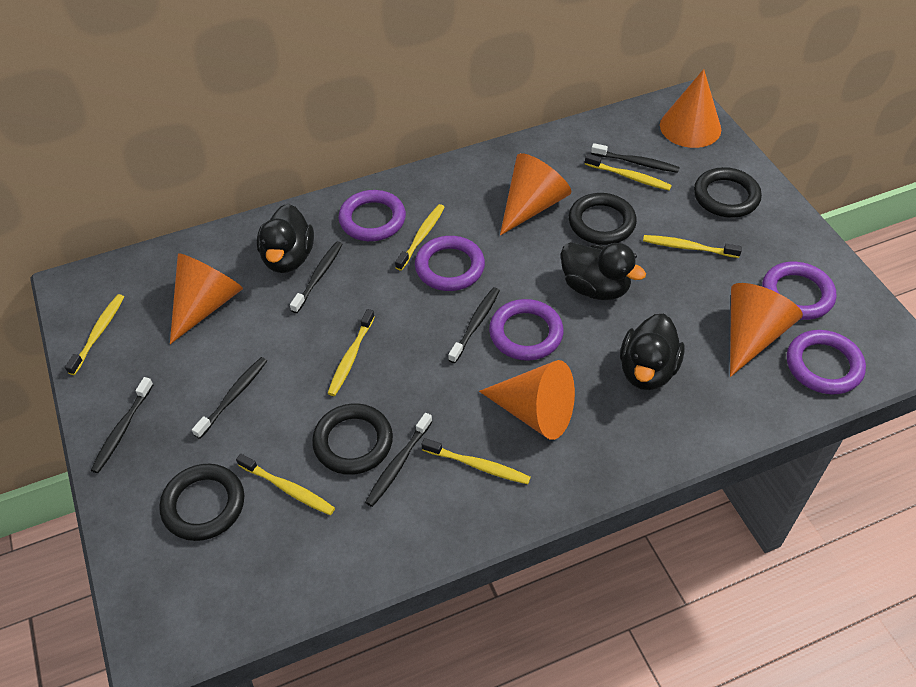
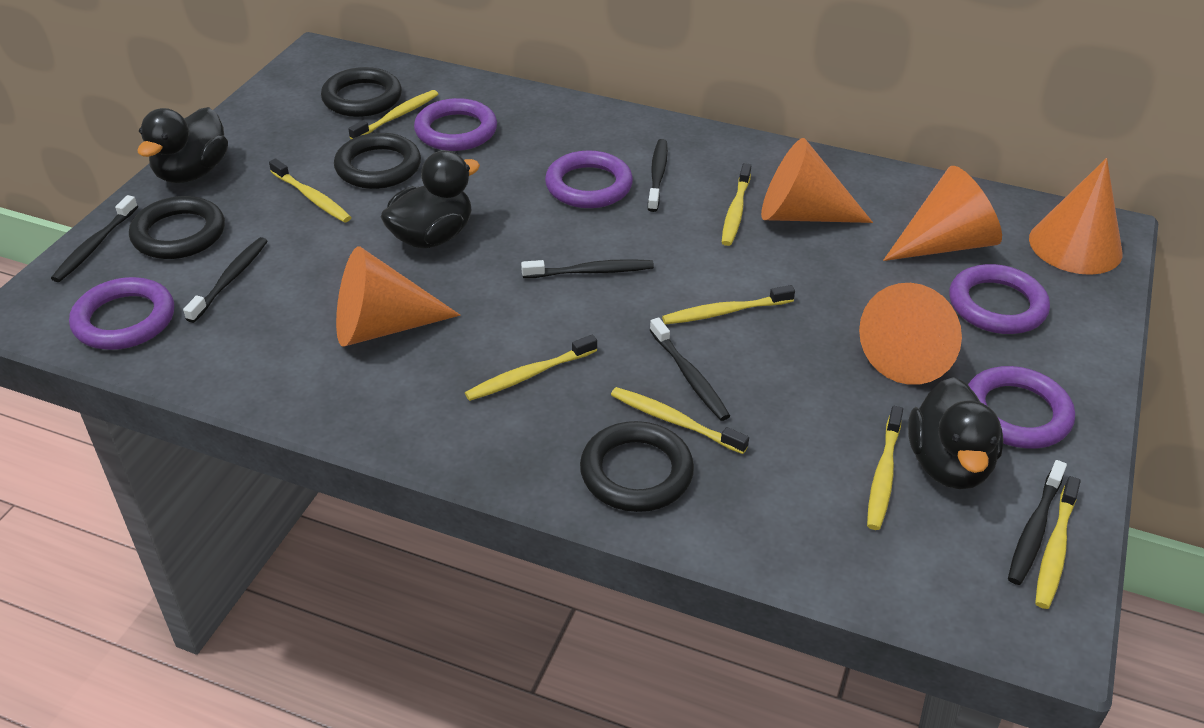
yellow toothbrush: 7 -> 8

